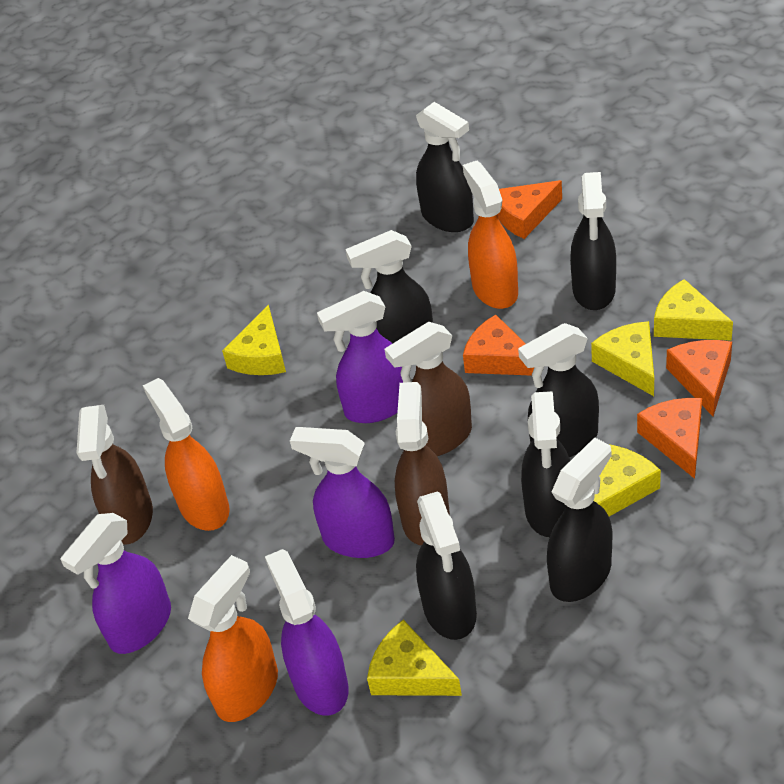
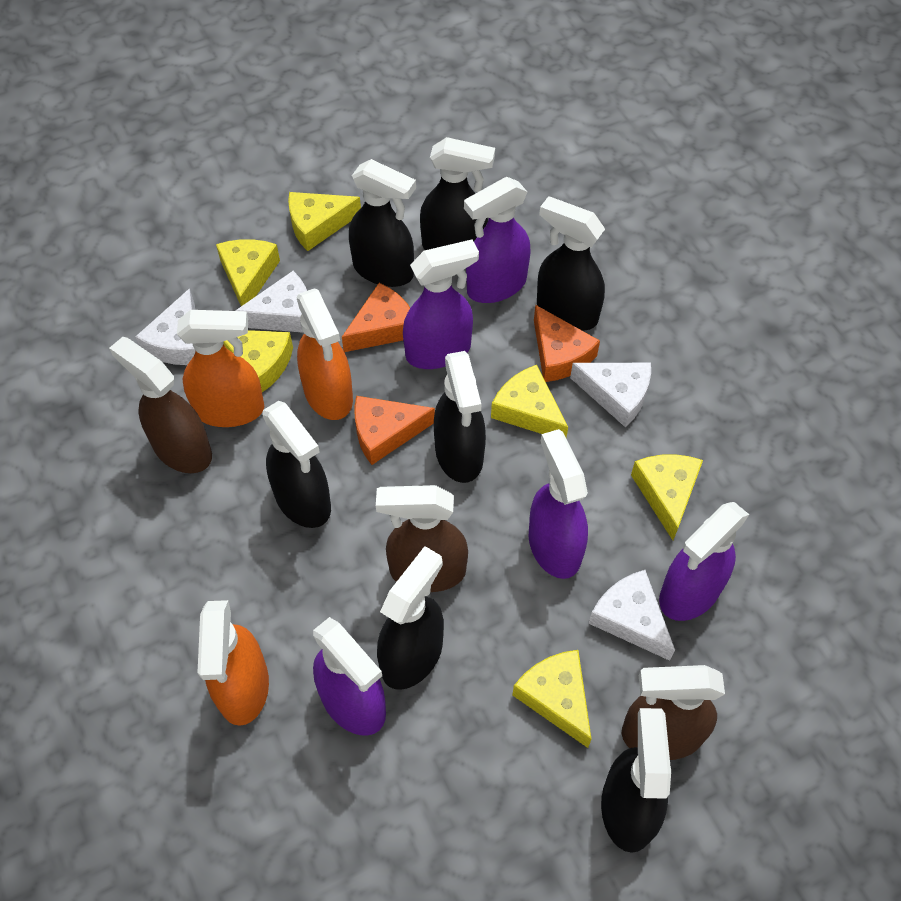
orange cheese: 4 -> 3
purple spray bottle: 4 -> 5
white cheese: 0 -> 4
yellow cheese: 5 -> 6

